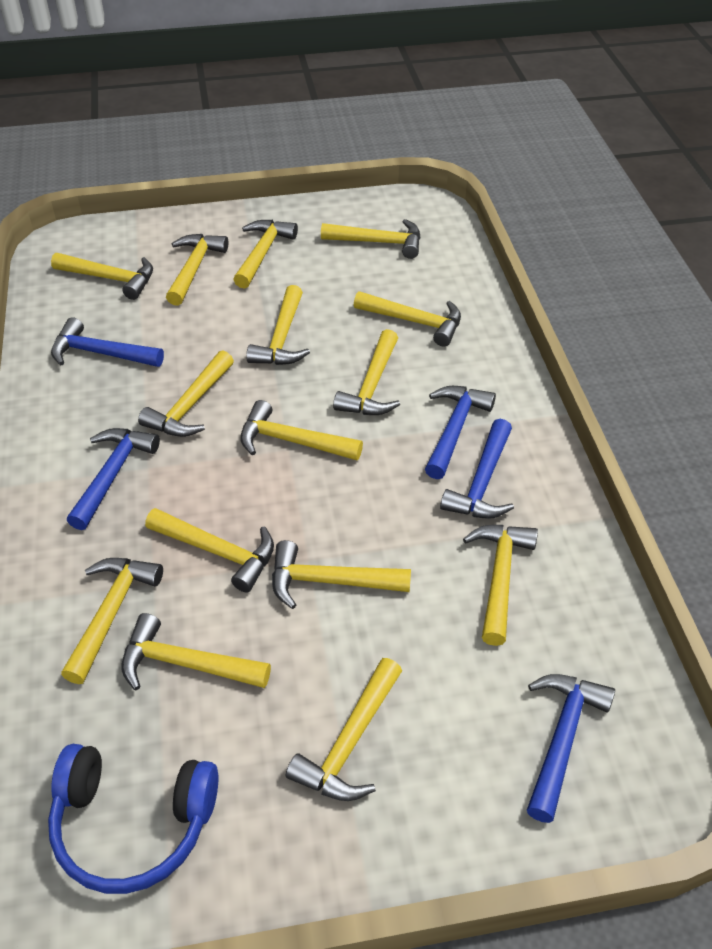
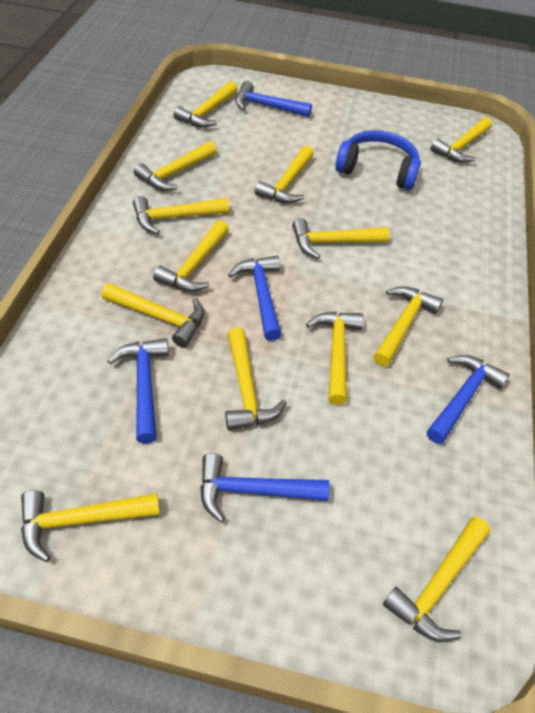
yellow hammer: 15 -> 13

